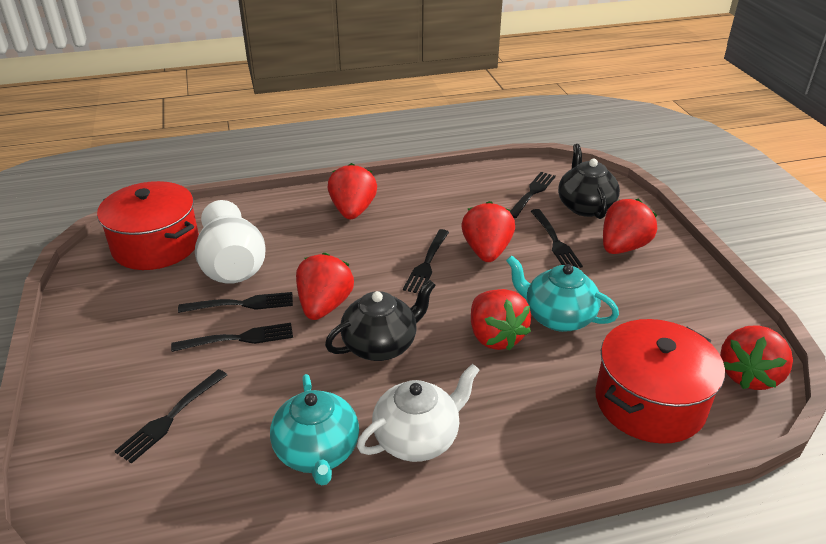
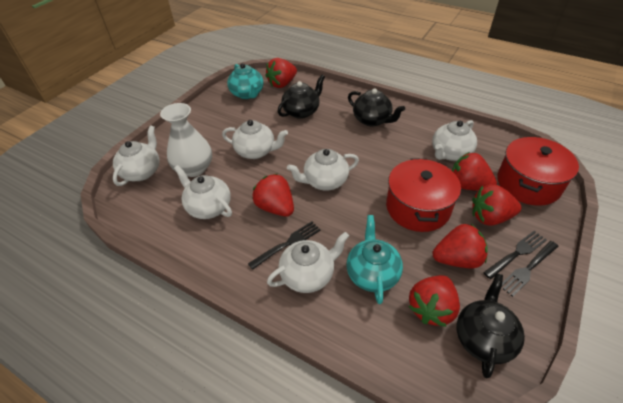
black fork: 6 -> 3
black teapot: 2 -> 3
white teapot: 1 -> 6

